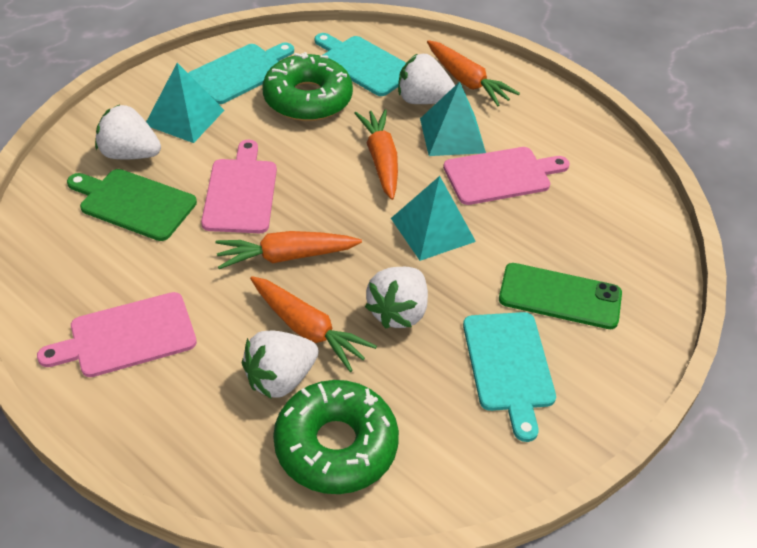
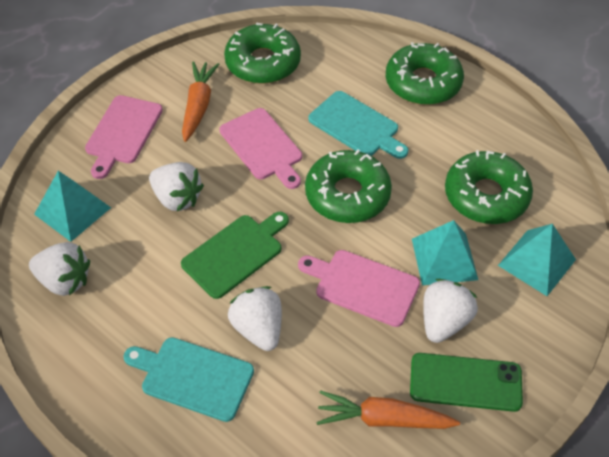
green donut: 2 -> 4
orange carrot: 4 -> 2
turquoise cutting board: 3 -> 2

